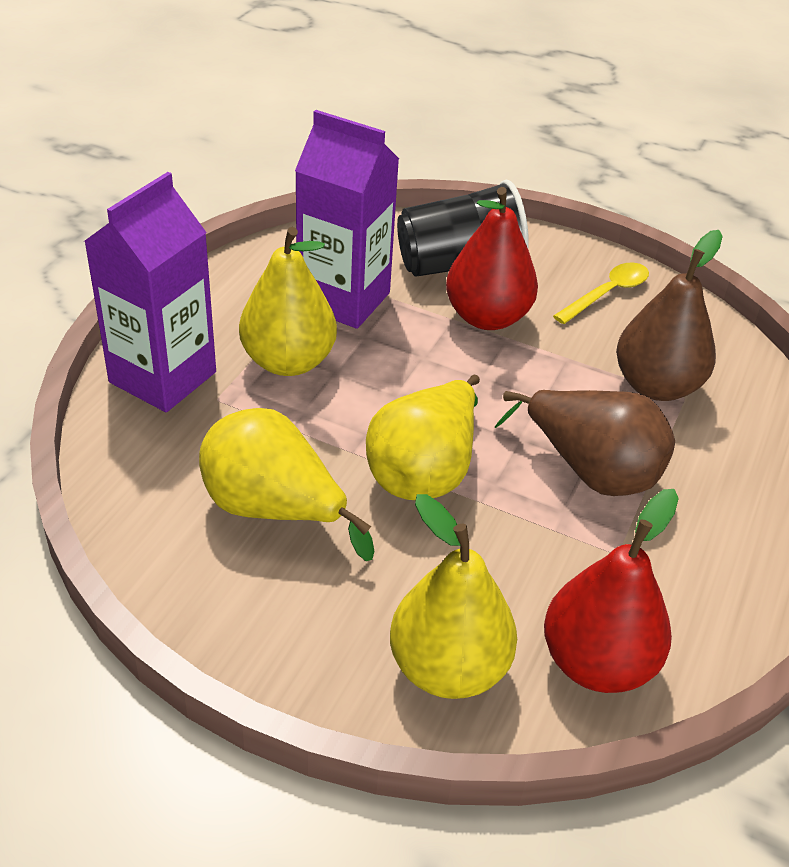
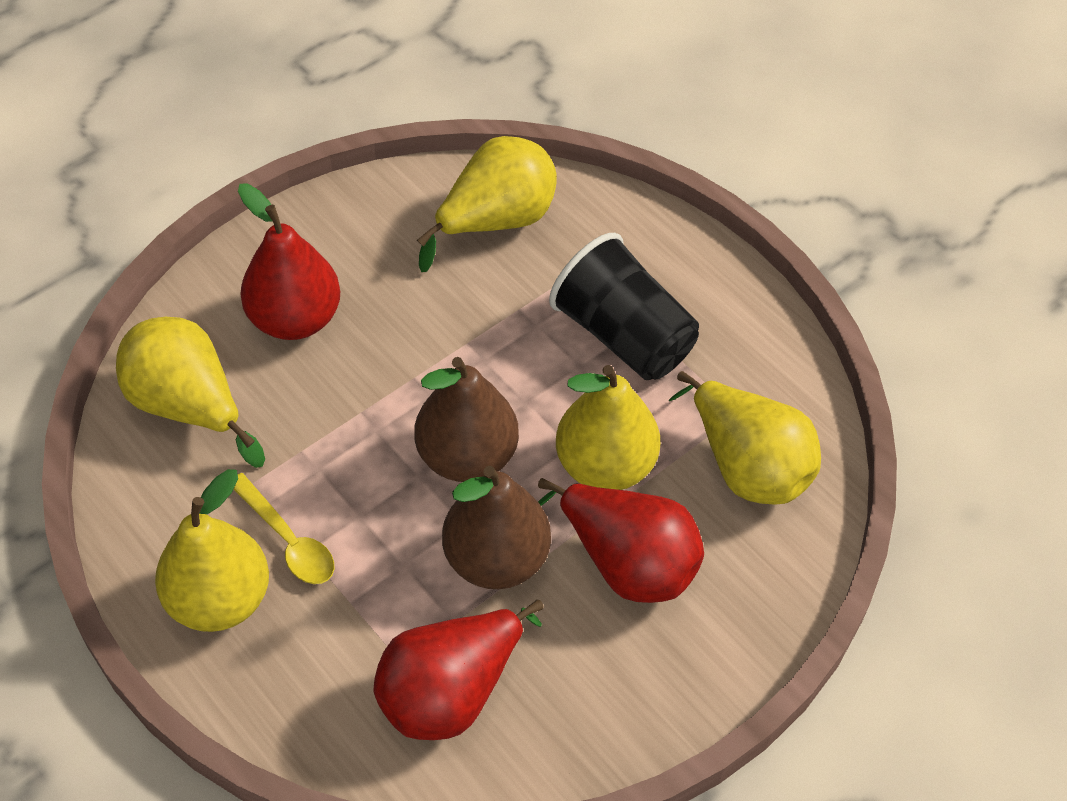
purple carton: 2 -> 0
red pear: 2 -> 3
yellow pear: 4 -> 5

